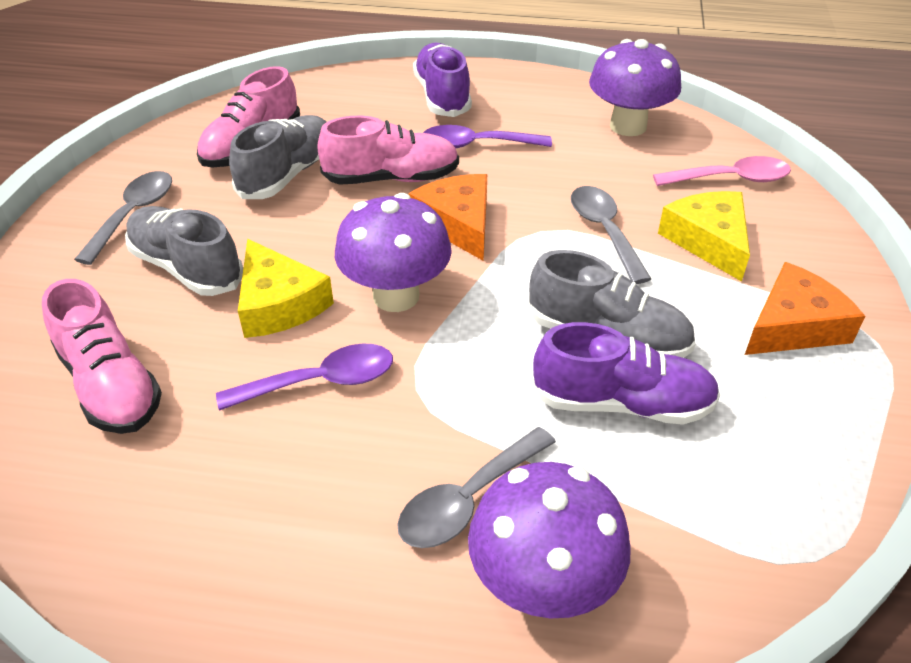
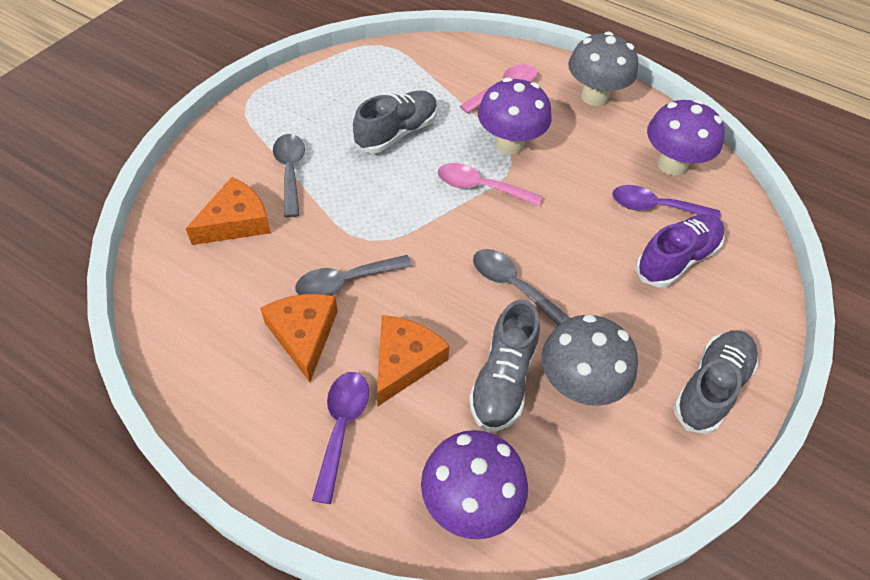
grey mushroom: 0 -> 2
orange cheese: 2 -> 3
pink shoe: 3 -> 0
pink spoon: 1 -> 2
purple shoe: 2 -> 1
yellow cheese: 2 -> 0

